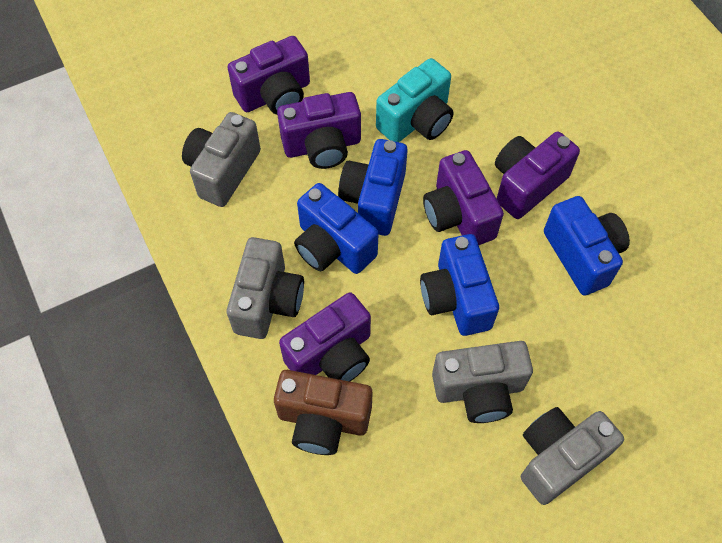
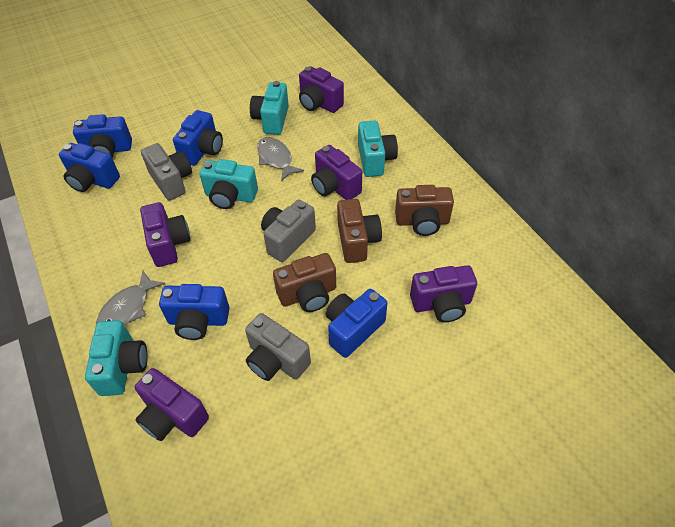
blue camera: 4 -> 5
brown camera: 1 -> 3
grey camera: 4 -> 3
grey fish: 0 -> 2
turquoise camera: 1 -> 4

